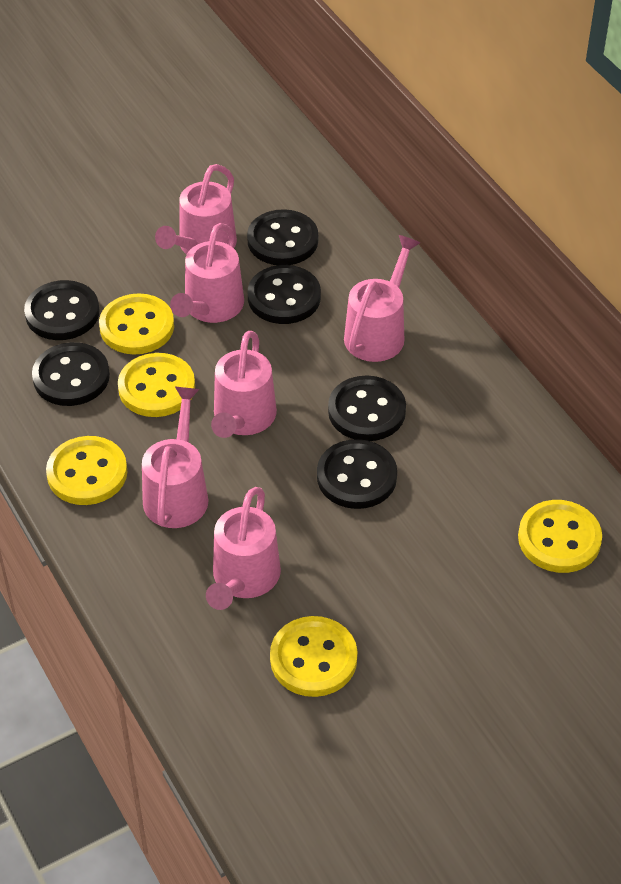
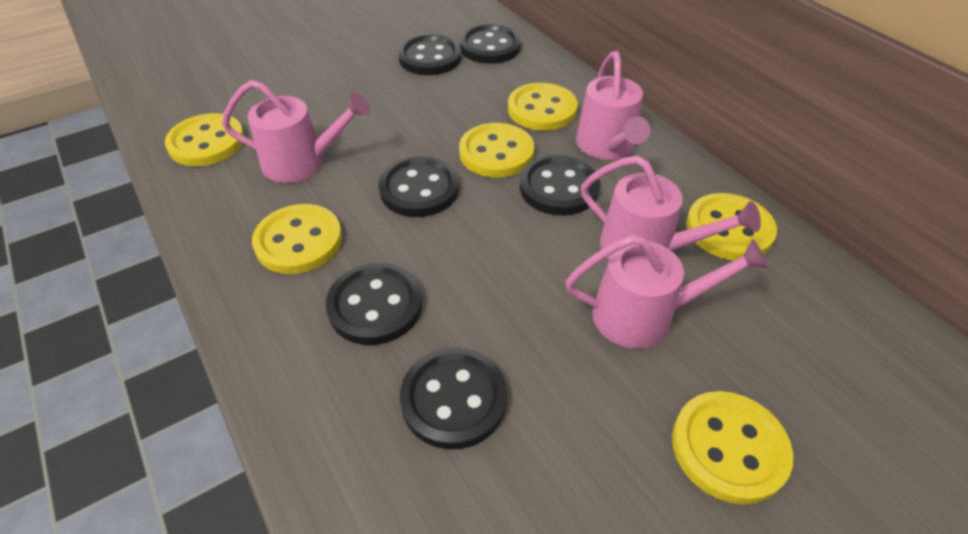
pink watering can: 6 -> 4
yellow button: 5 -> 6

